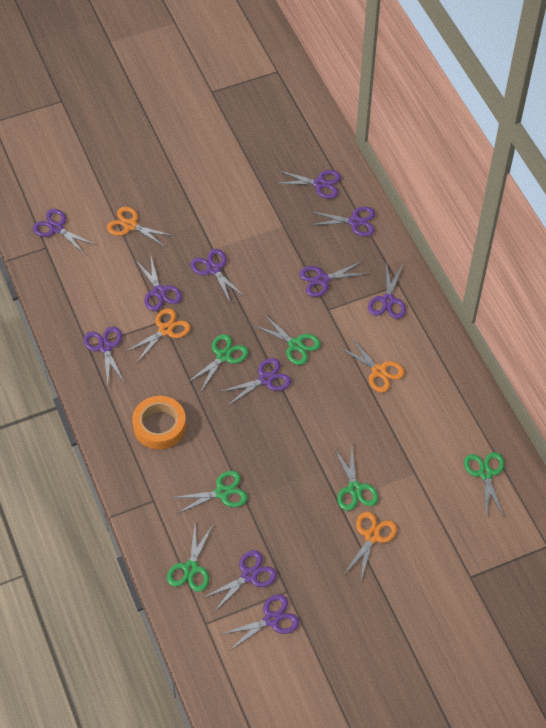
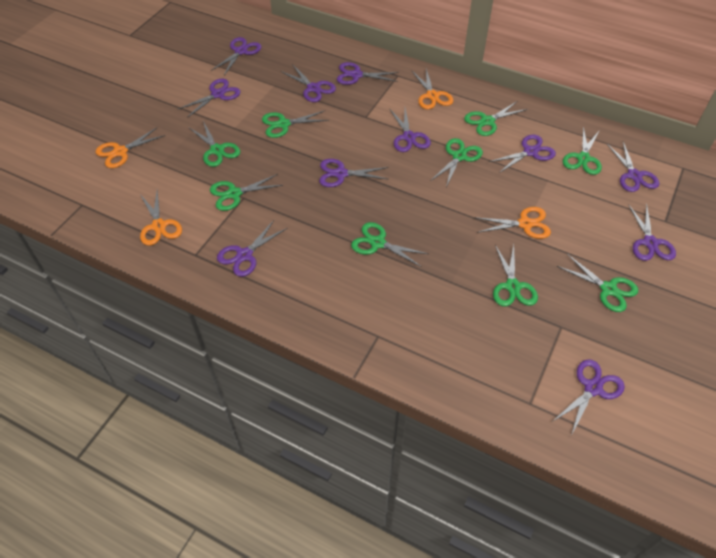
green scissors: 6 -> 9
orange tape: 1 -> 0

